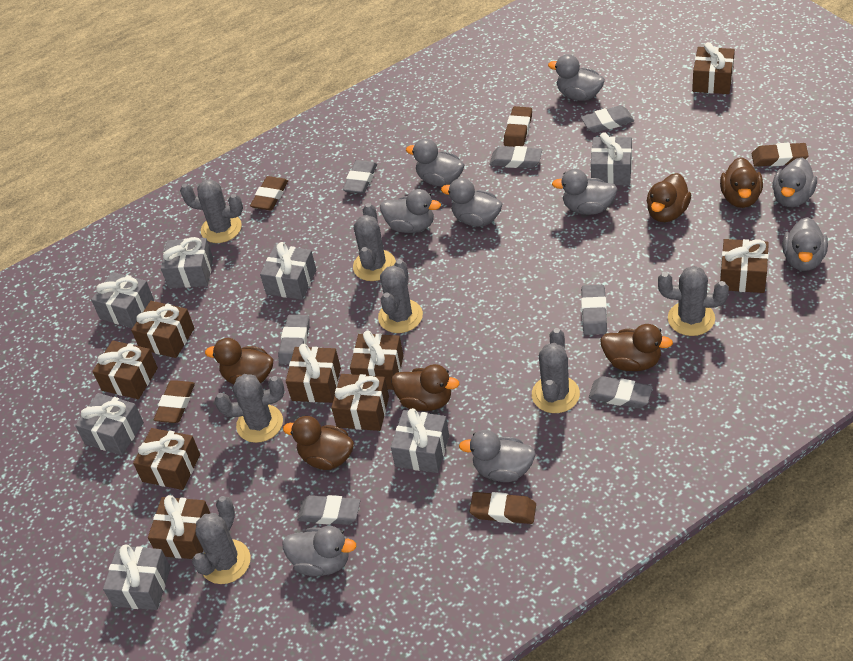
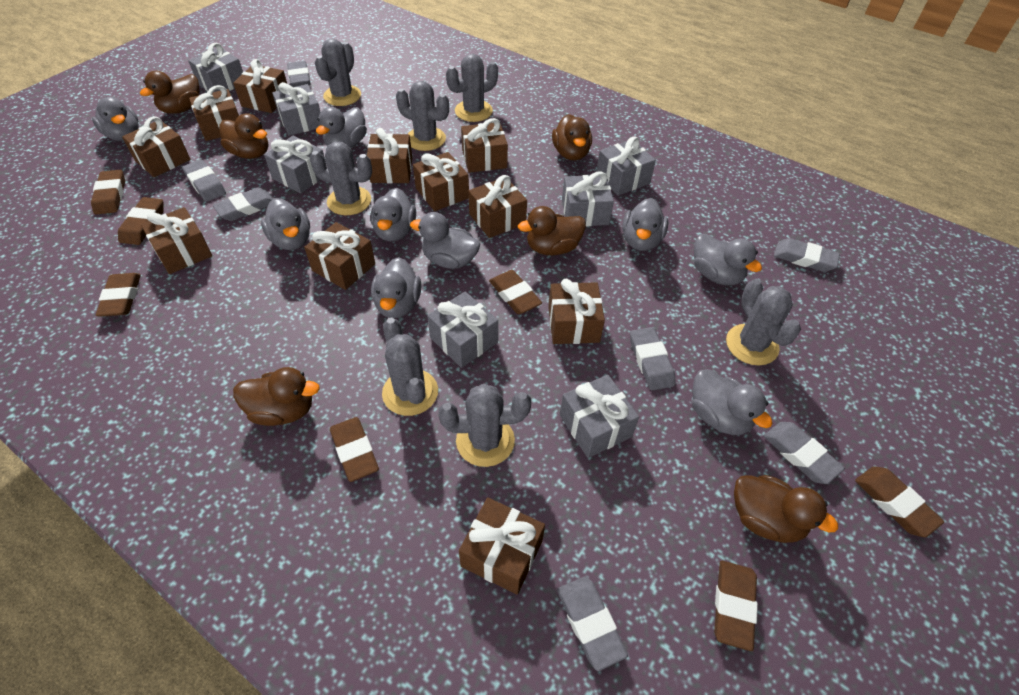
brown eraser: 5 -> 7
brown gift: 9 -> 11

